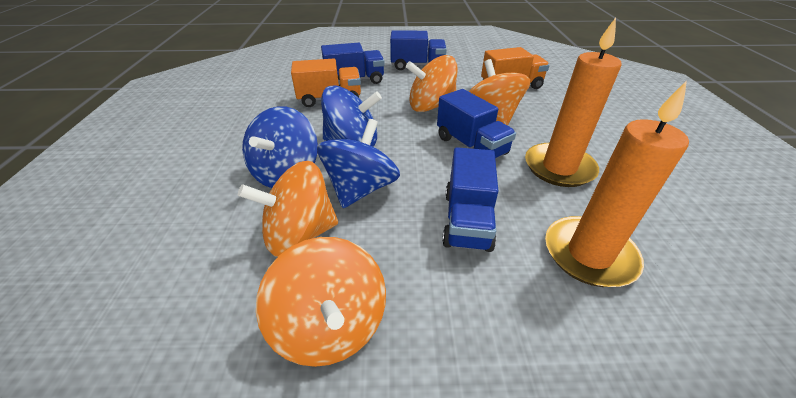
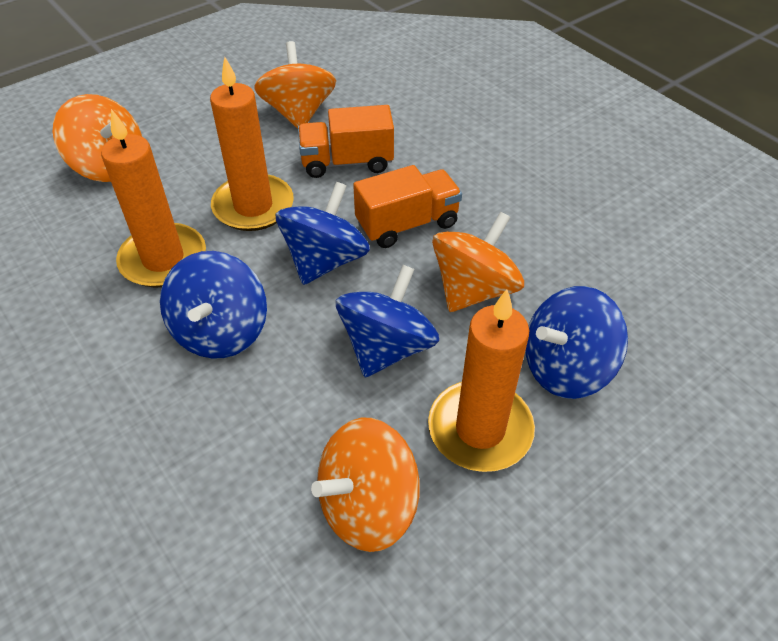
blue spinning top: 3 -> 4
blue truck: 4 -> 0
orange candle: 2 -> 3

